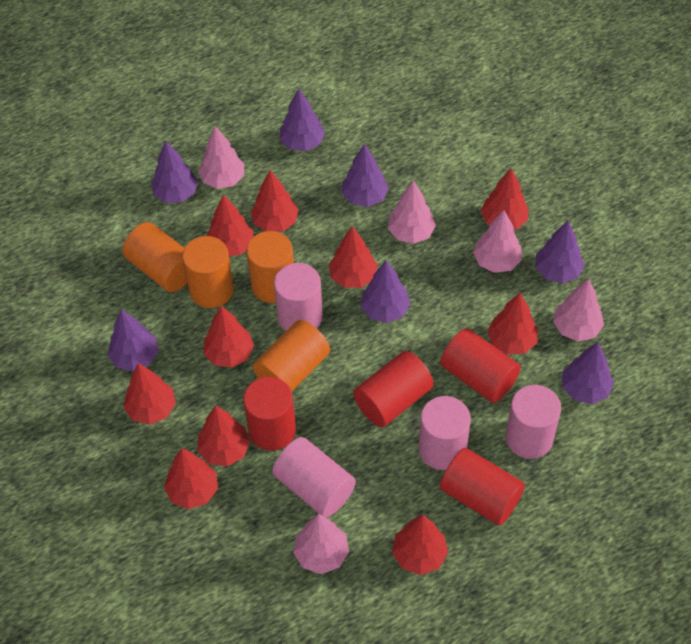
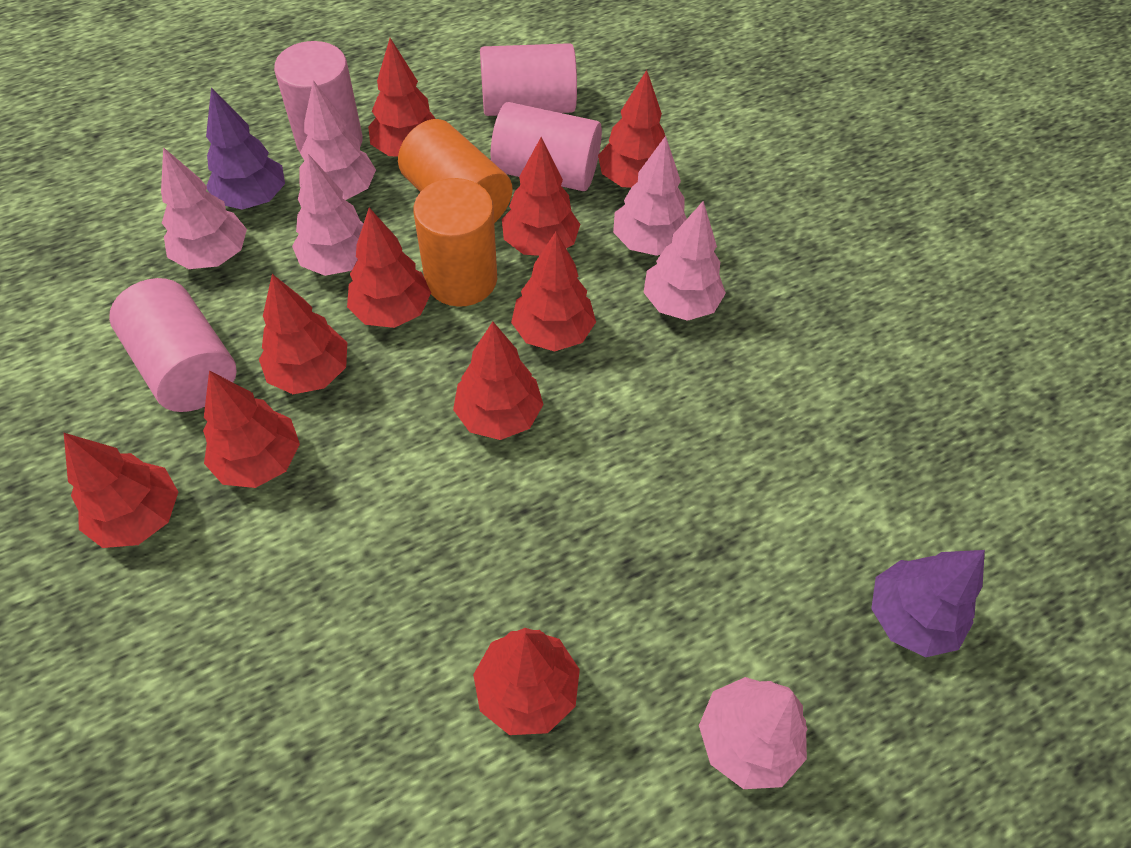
orange cylinder: 4 -> 2
pink tree: 5 -> 6
purple tree: 7 -> 2
red cylinder: 4 -> 0

